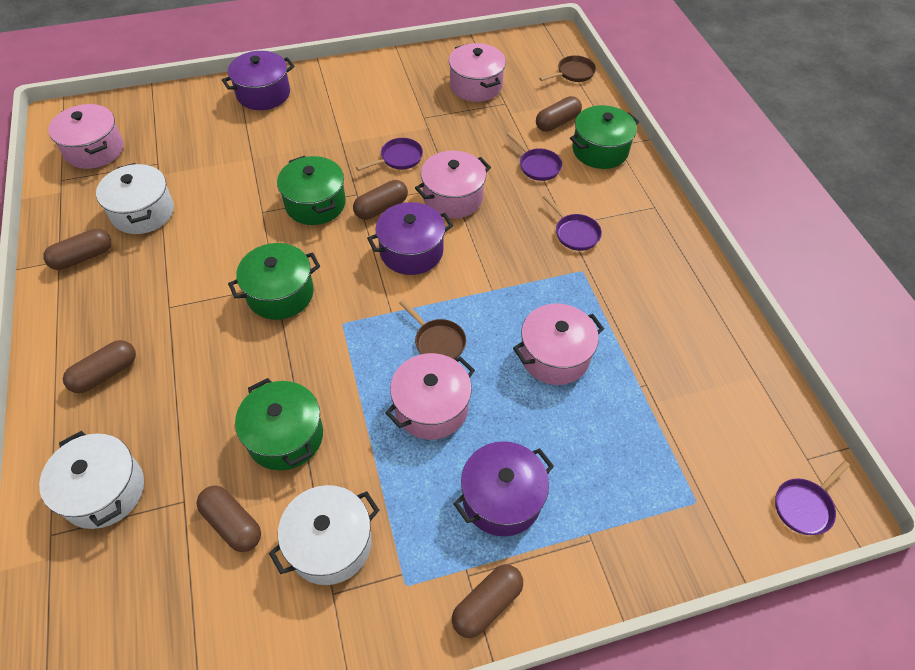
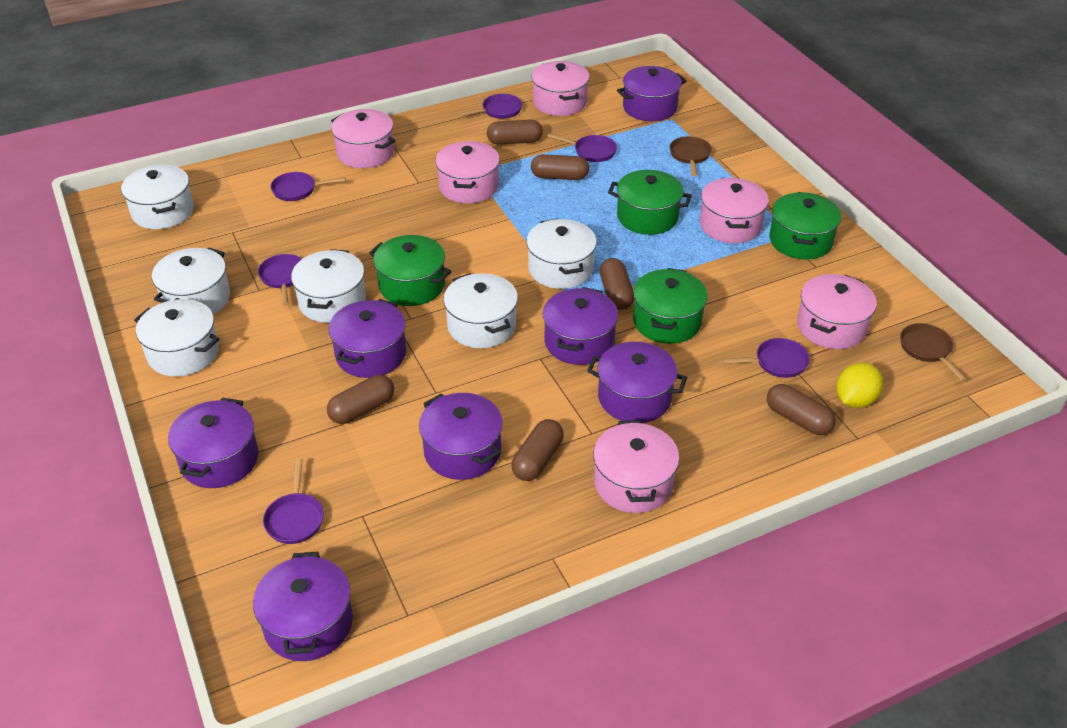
pink pot: 5 -> 6
purple pan: 4 -> 6
purple pot: 3 -> 7
white pot: 3 -> 6
yellow lemon: 0 -> 1

